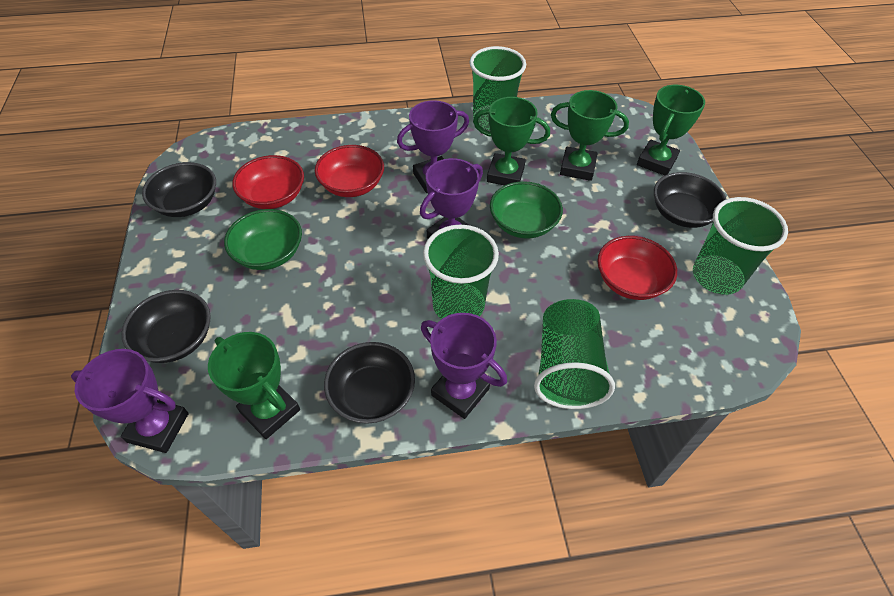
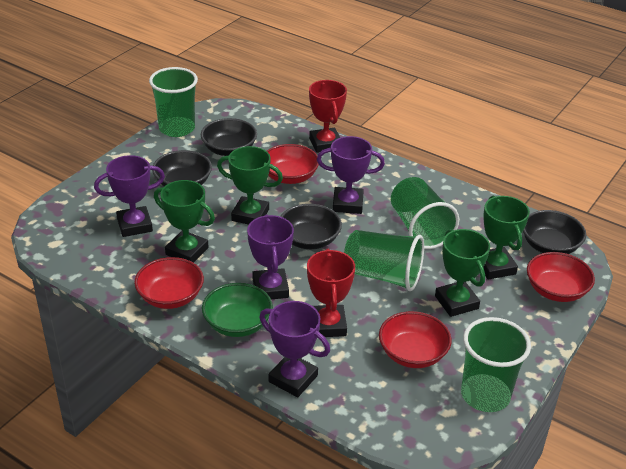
green bowl: 2 -> 1
red bowl: 3 -> 4
red trophy: 0 -> 2

